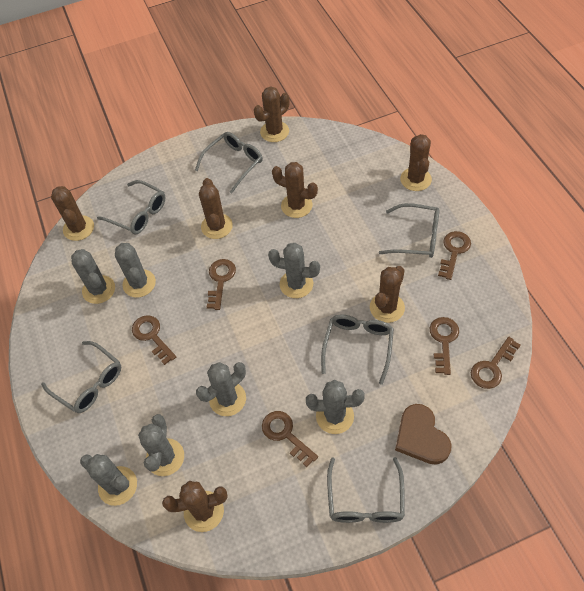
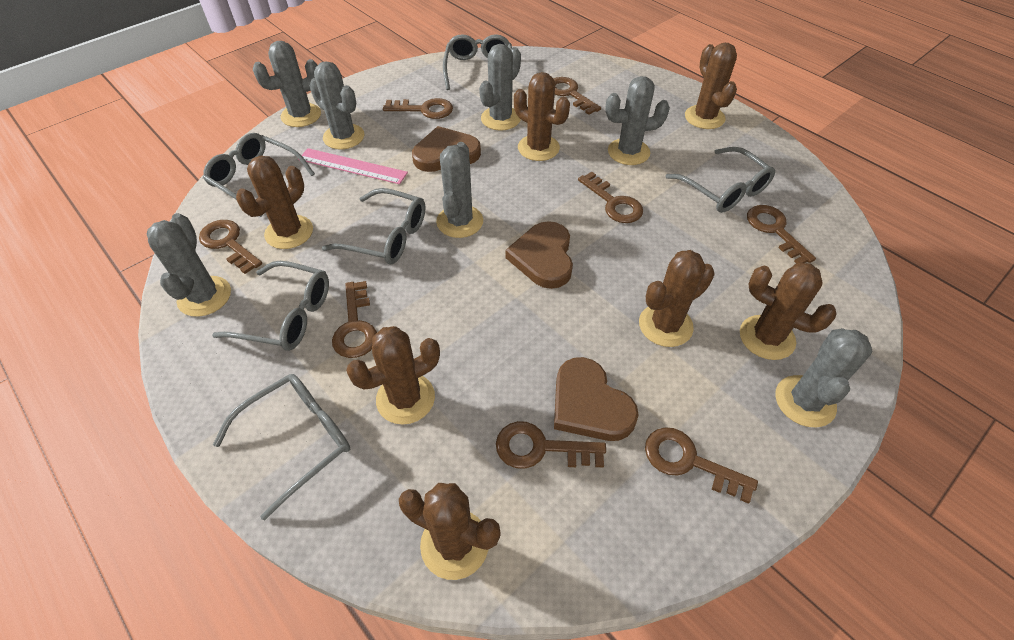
brown heart: 1 -> 3
brown key: 6 -> 8
pink ruler: 0 -> 1

